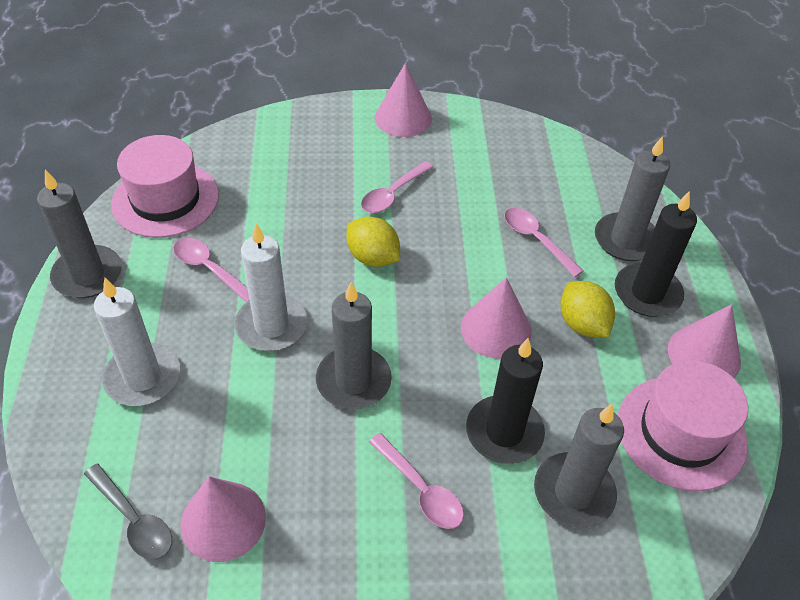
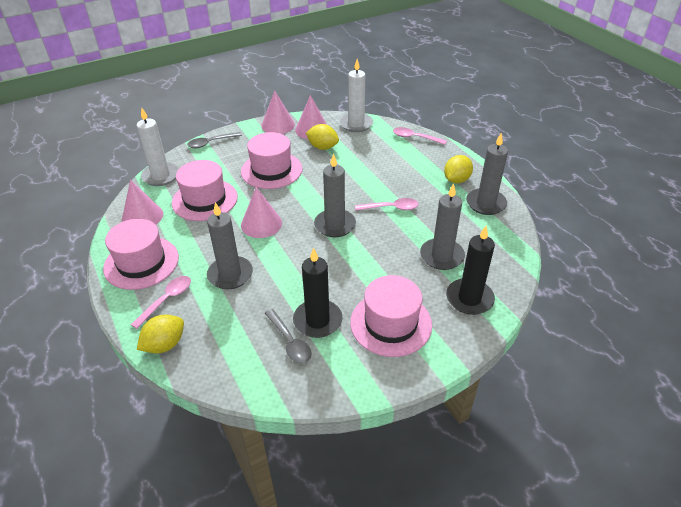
grey spoon: 1 -> 2
pink hat: 2 -> 4
pink spoon: 4 -> 3
yellow lemon: 2 -> 3

